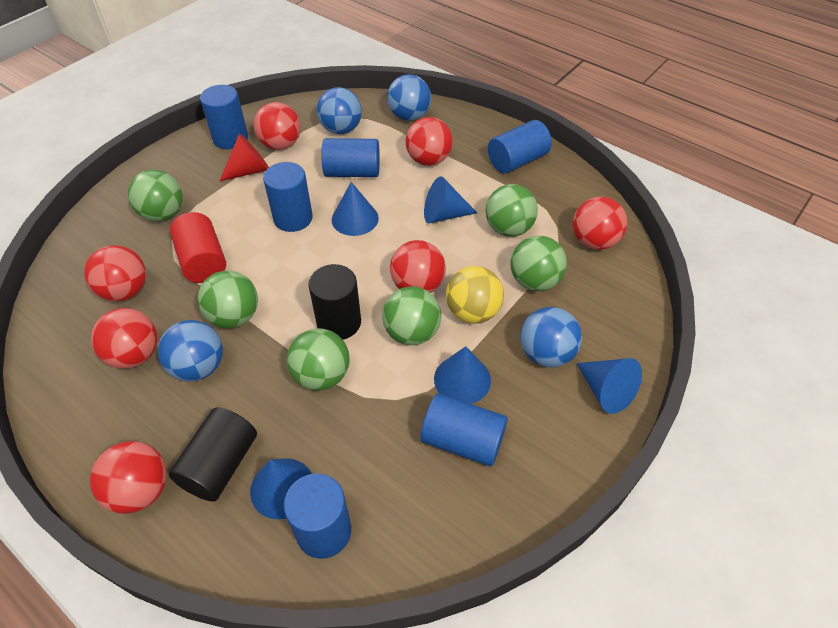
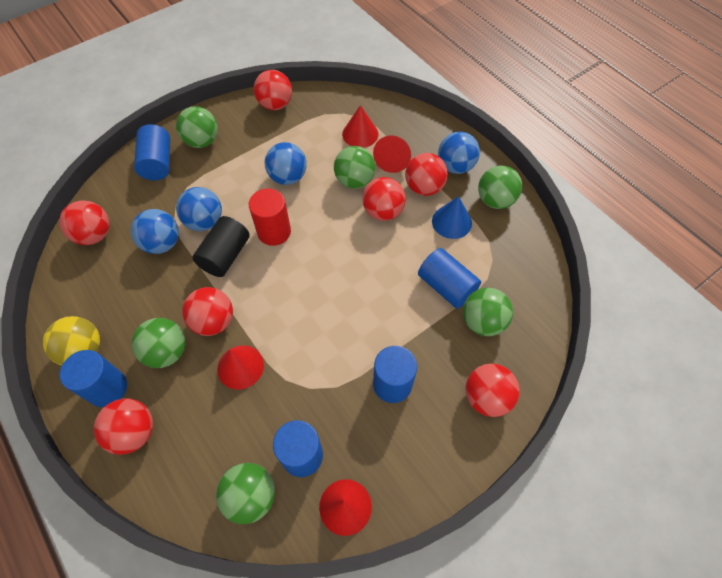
black cylinder: 2 -> 1
blue cone: 5 -> 1
blue cylinder: 6 -> 5
red cone: 1 -> 4

